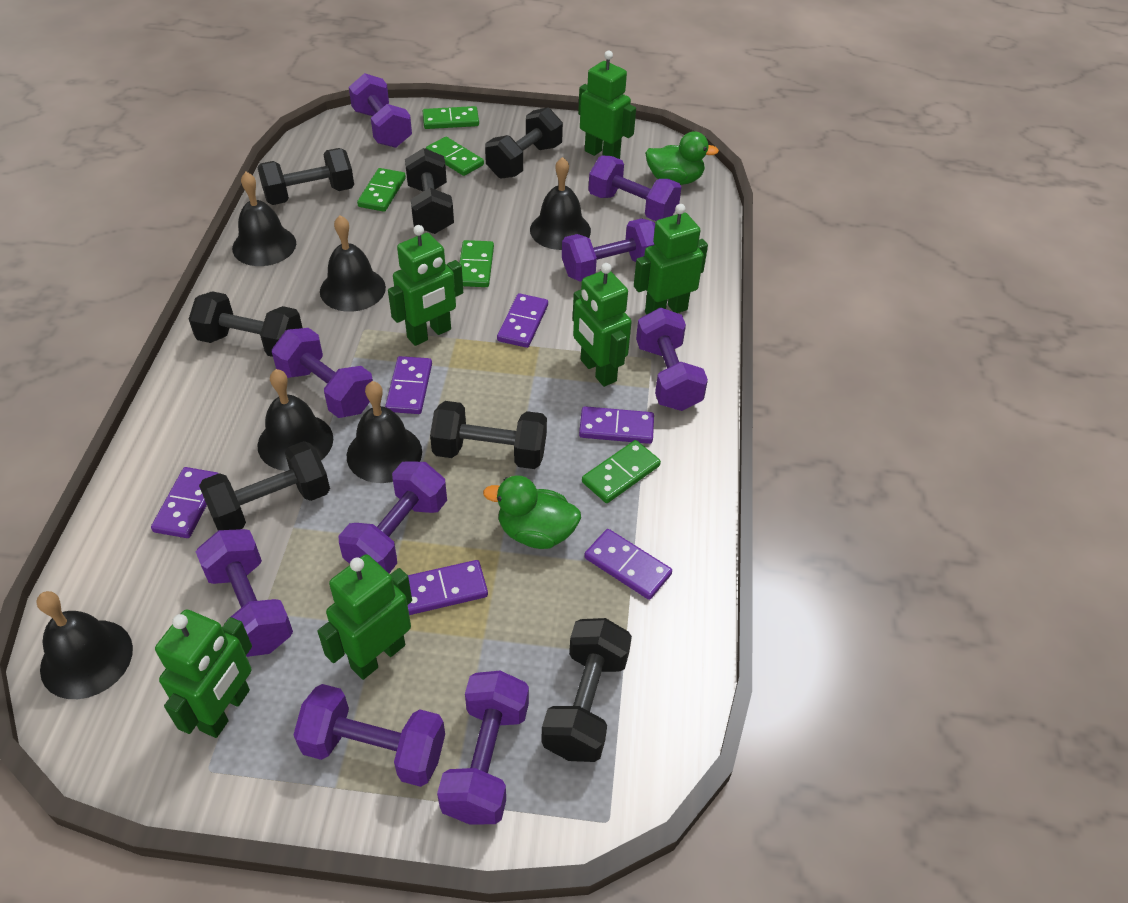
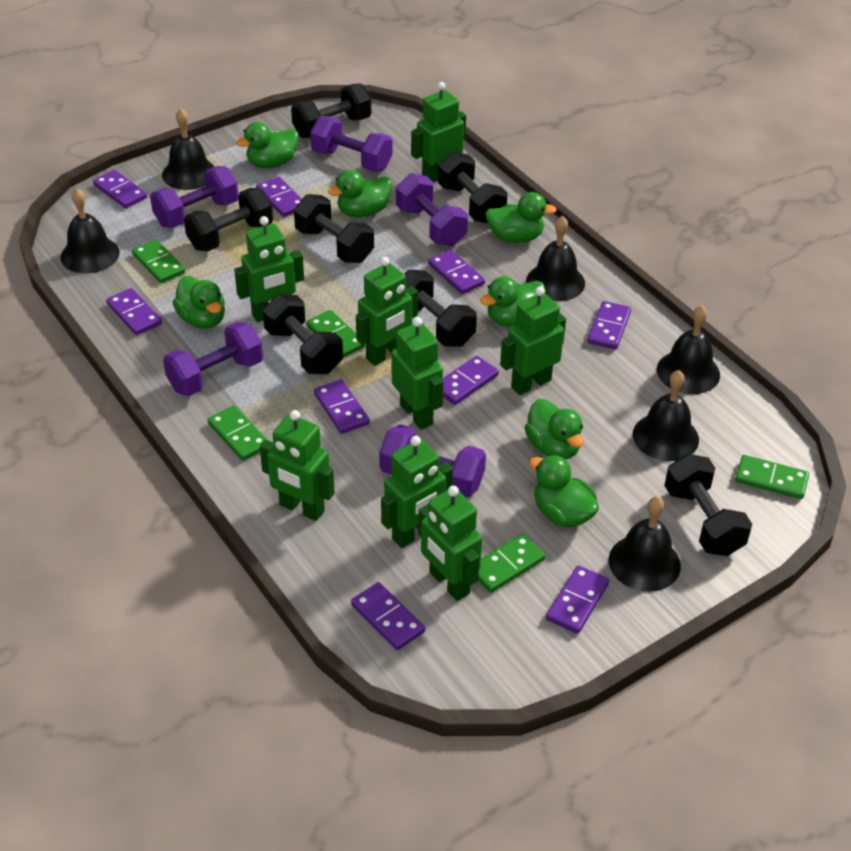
green duck: 2 -> 7
green robot: 6 -> 8
purple domino: 6 -> 9
purple dumbbell: 9 -> 5

